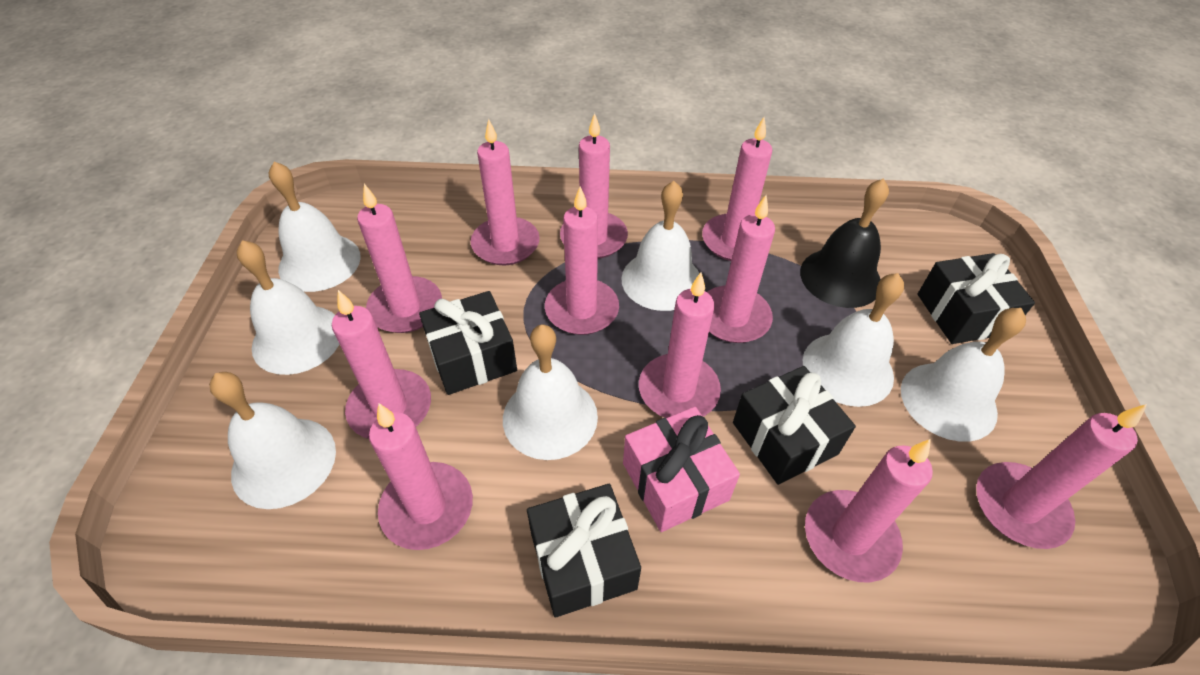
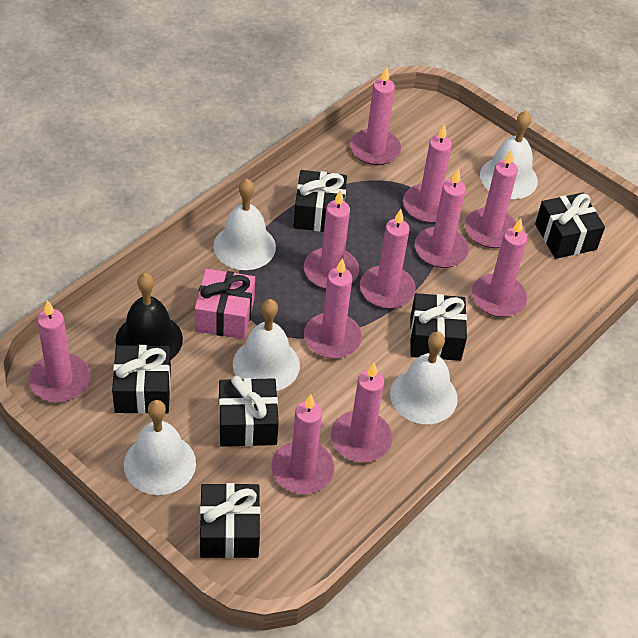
black gift: 4 -> 6
white bell: 7 -> 5

